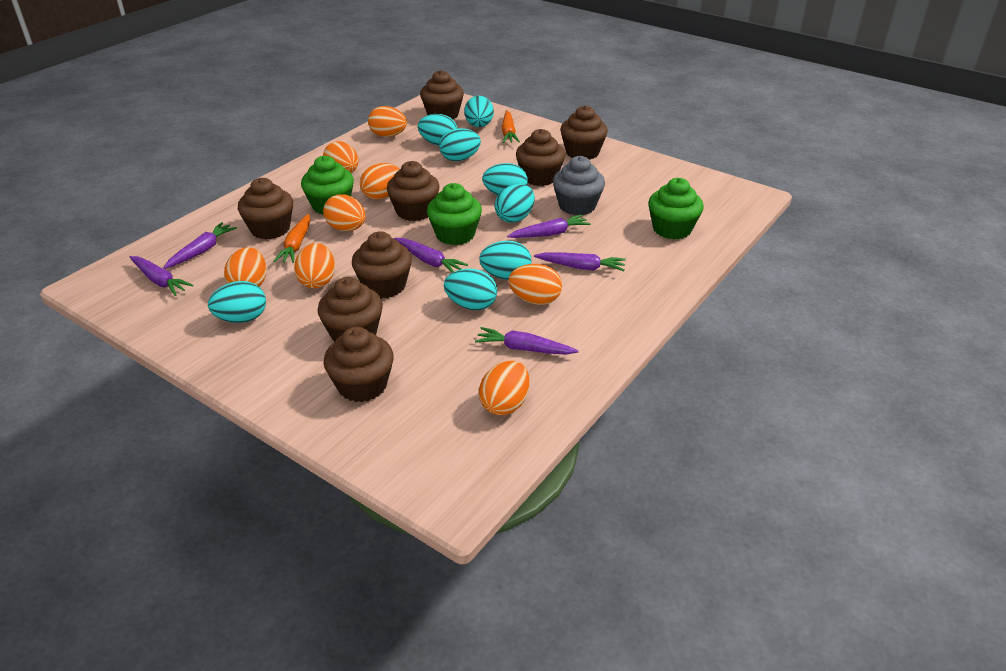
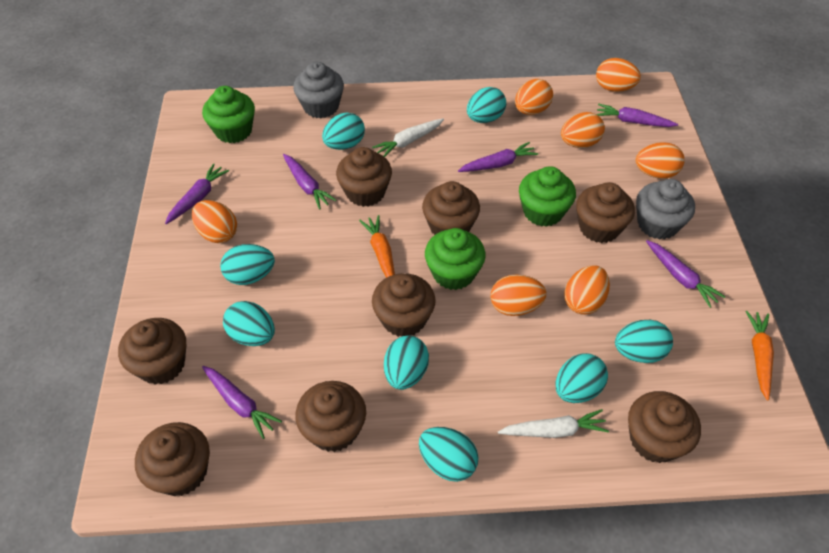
grey cupcake: 1 -> 2
orange egg: 8 -> 7
white carrot: 0 -> 2

